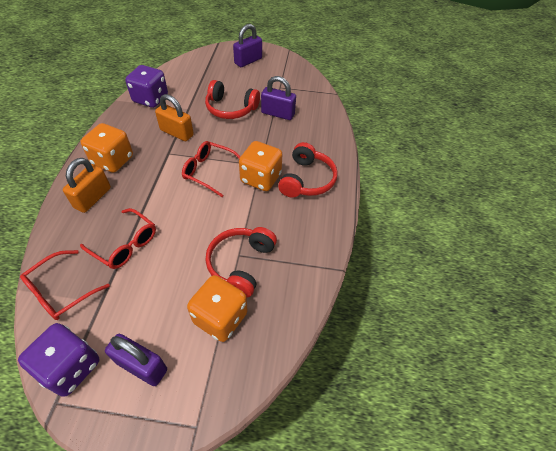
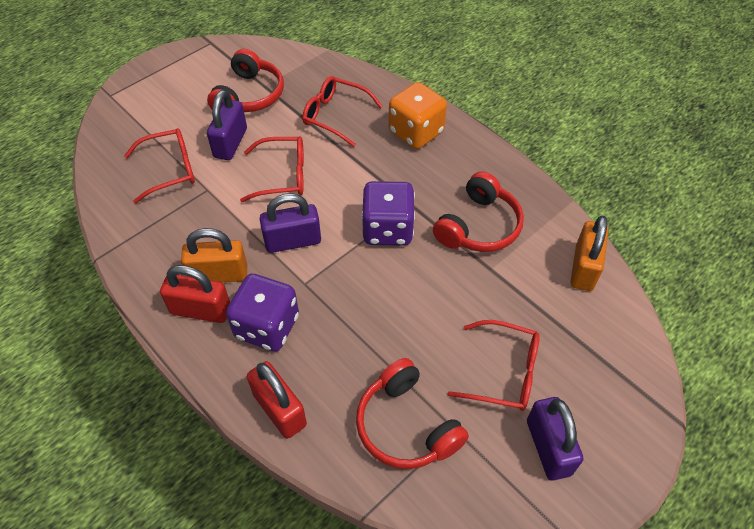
orange dice: 3 -> 1
red glasses: 3 -> 4
red padlock: 0 -> 2

